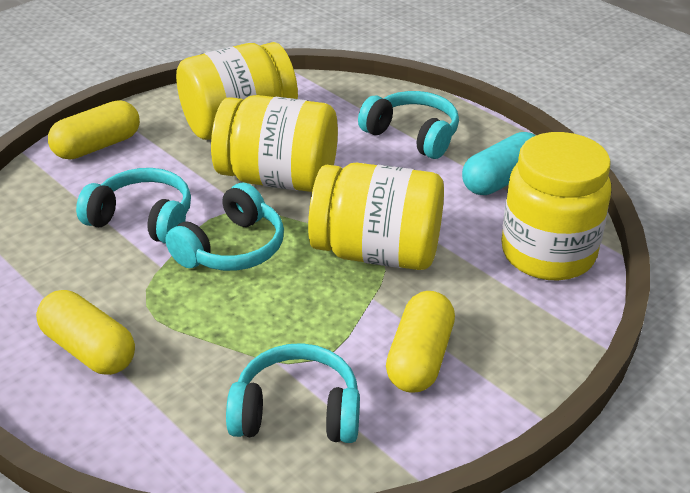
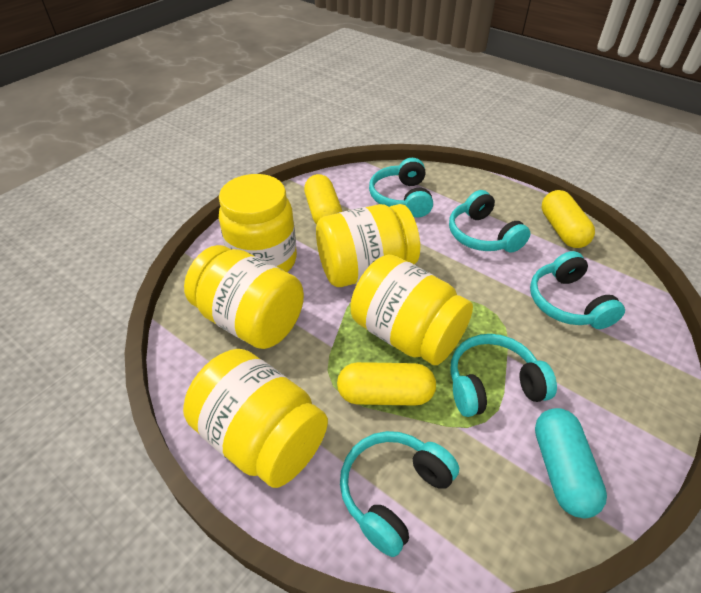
turquoise headphones: 4 -> 5
yellow jar: 4 -> 5

